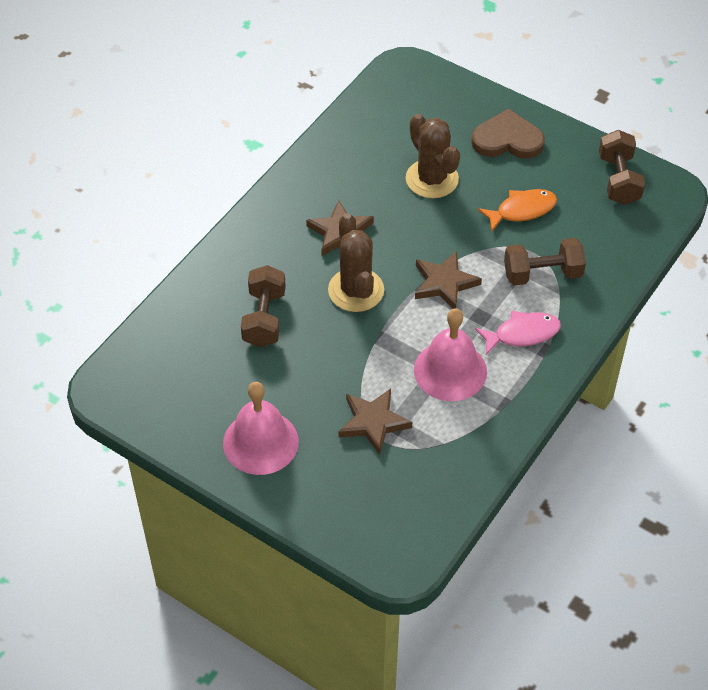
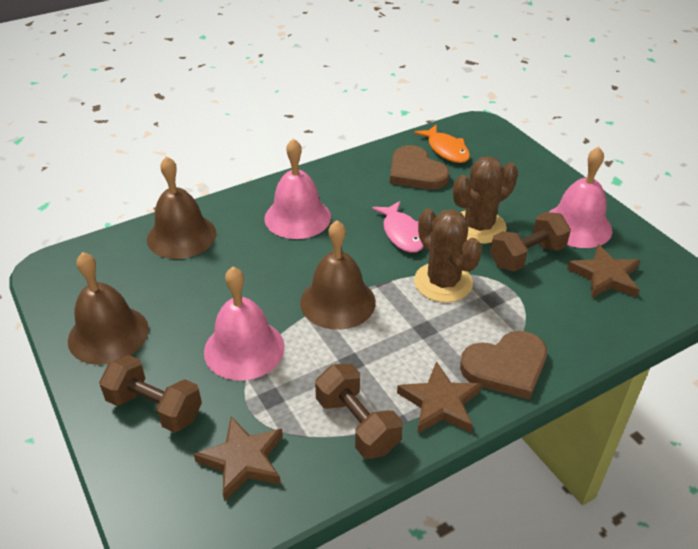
brown bell: 0 -> 3
brown heart: 1 -> 2
pink bell: 2 -> 3

